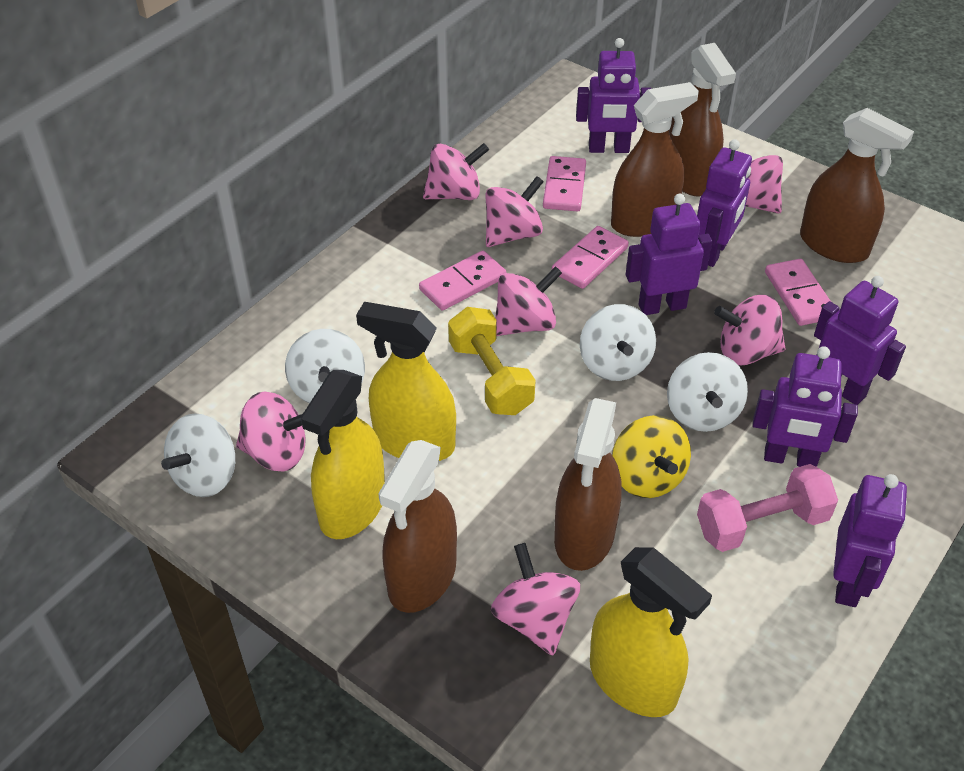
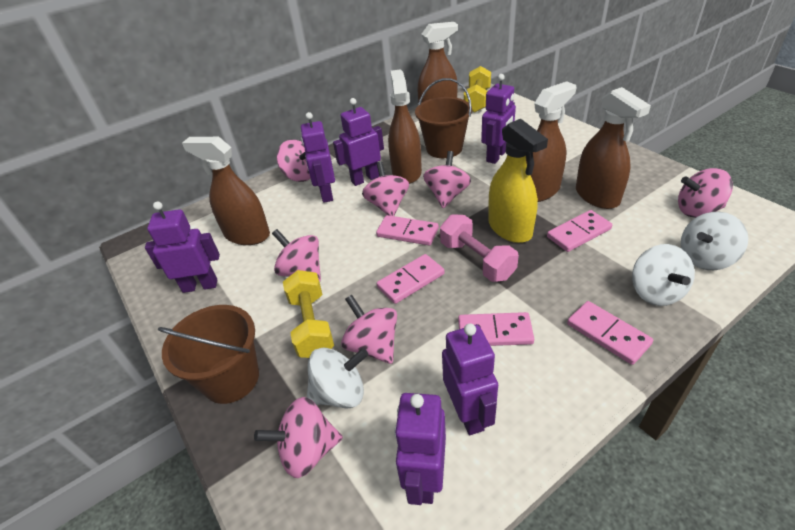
brown bucket: 0 -> 2
pink domino: 4 -> 5
white spinning top: 4 -> 3
yellow dumbbell: 1 -> 2
yellow spinning top: 1 -> 0
yellow spray bottle: 3 -> 1

